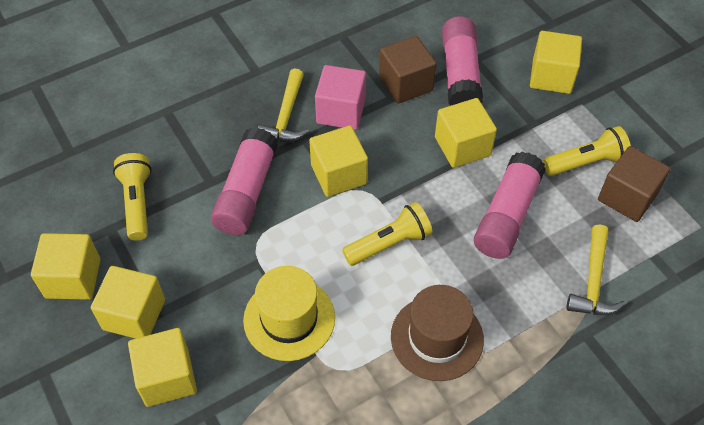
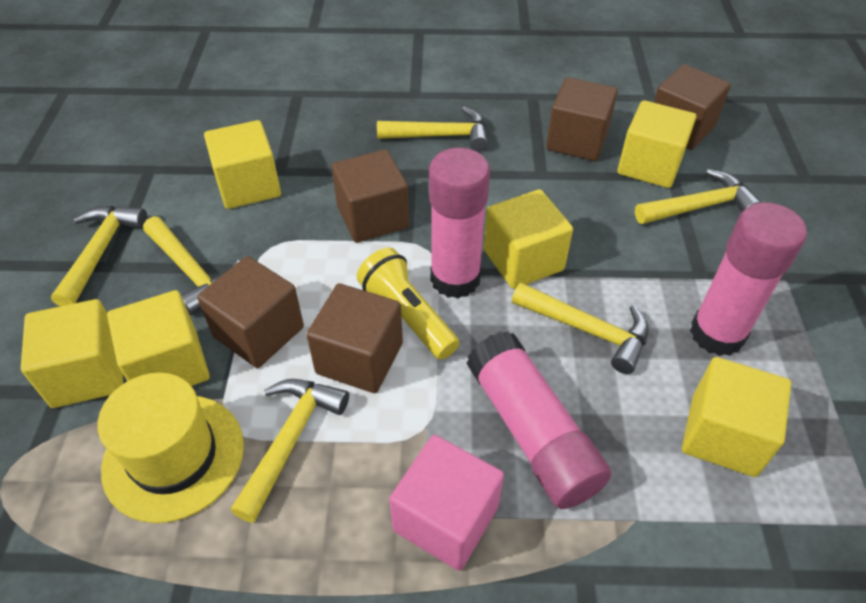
brown cube: 2 -> 5
brown hat: 1 -> 0
yellow flashlight: 3 -> 1
yellow hammer: 2 -> 6

